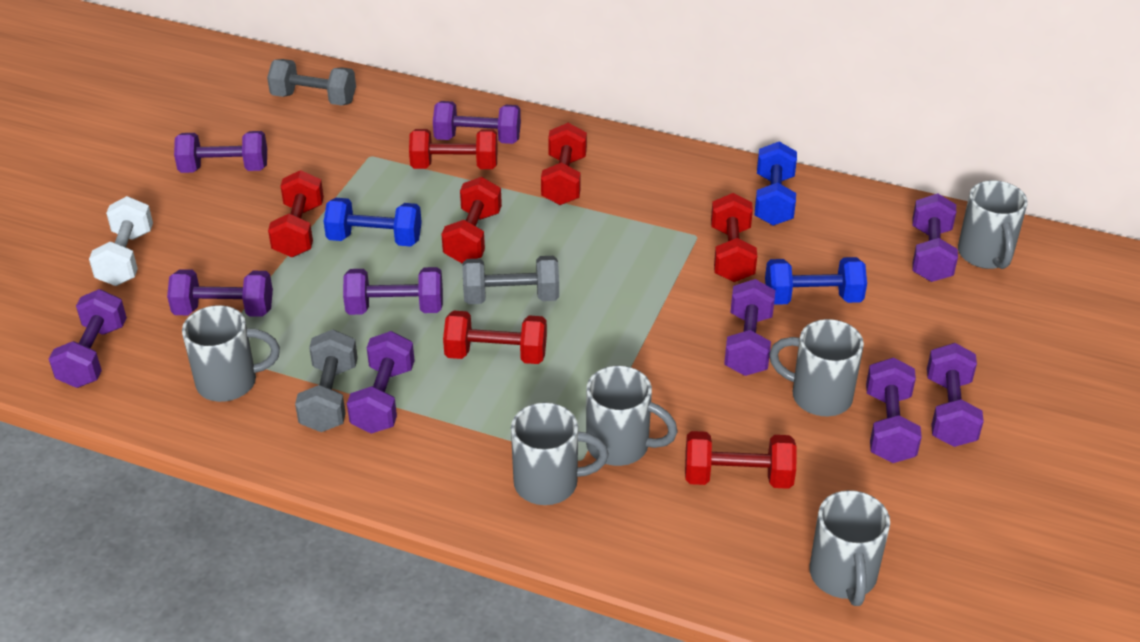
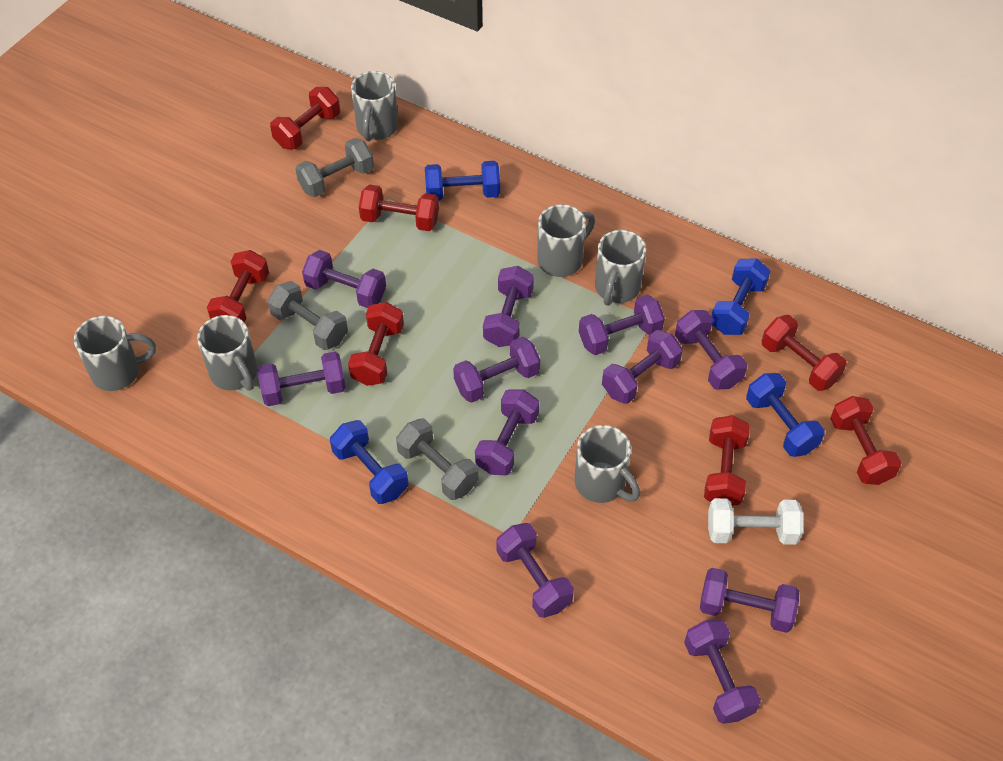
blue dumbbell: 3 -> 4
purple dumbbell: 10 -> 11

